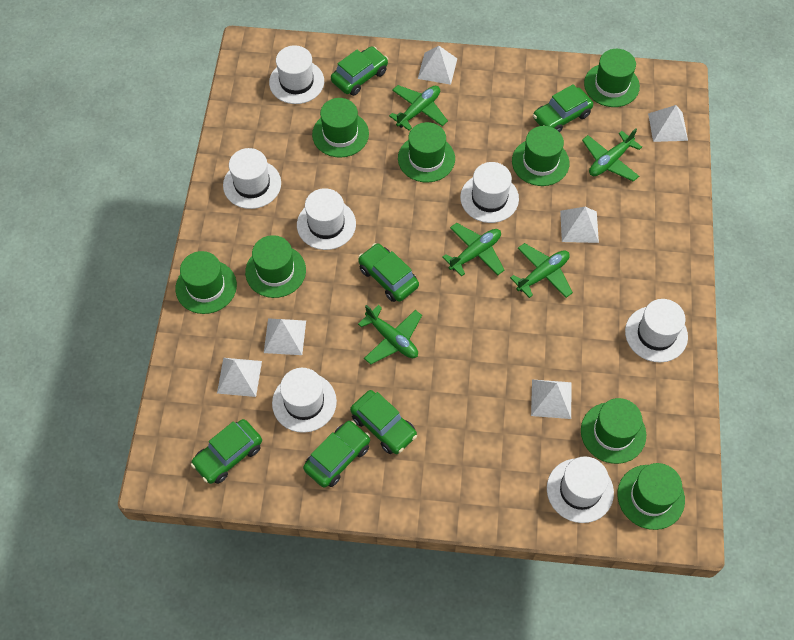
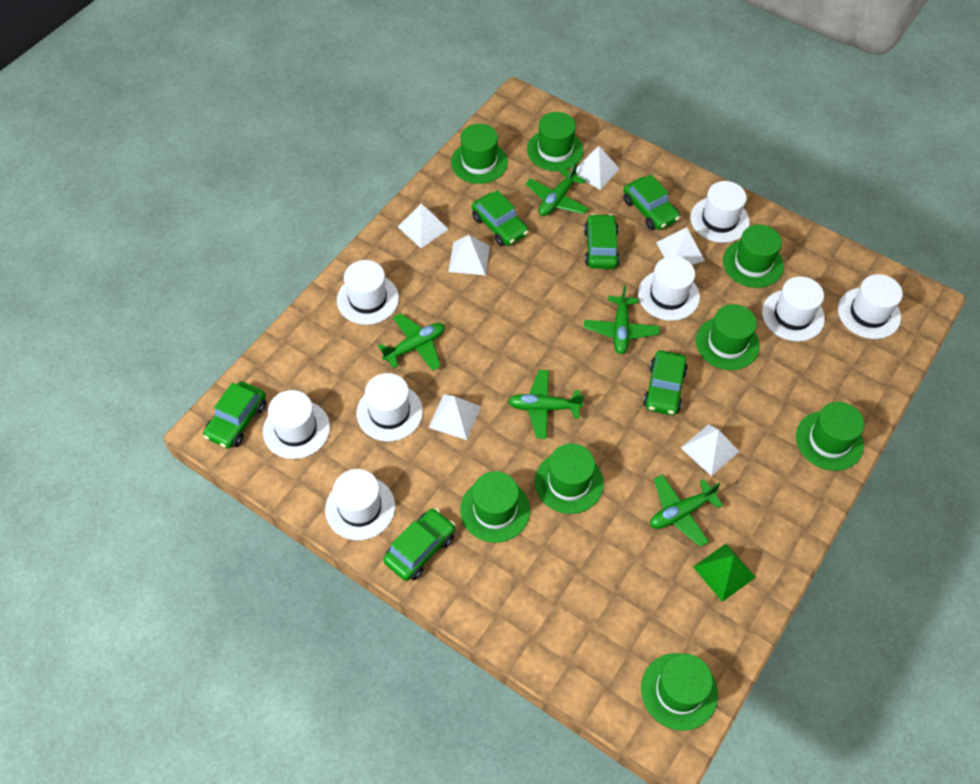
green pyramid: 0 -> 1
white hat: 7 -> 8

